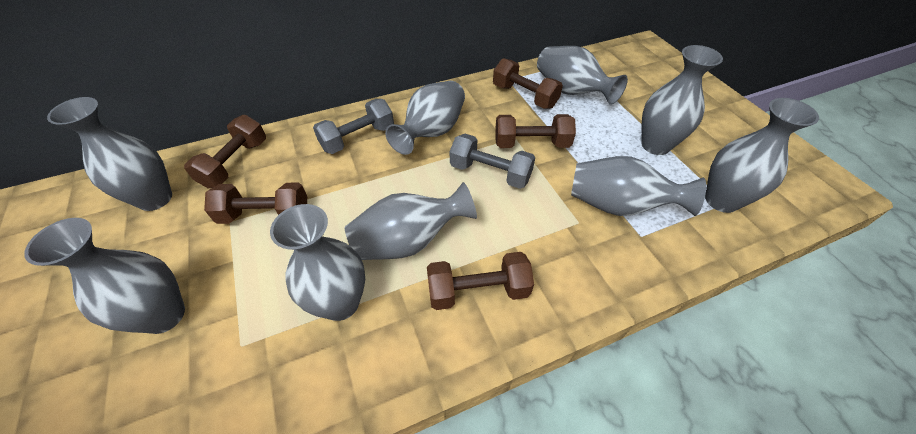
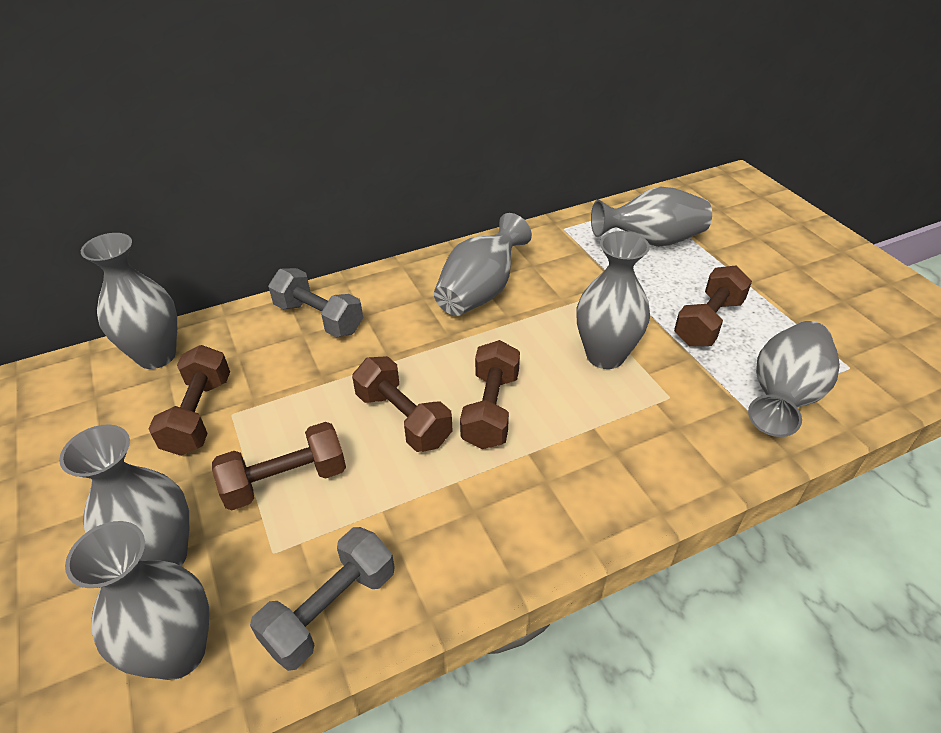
grey vase: 9 -> 7

